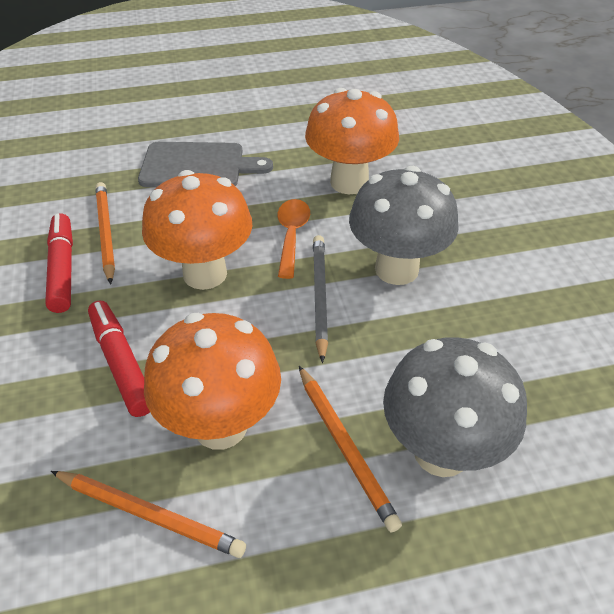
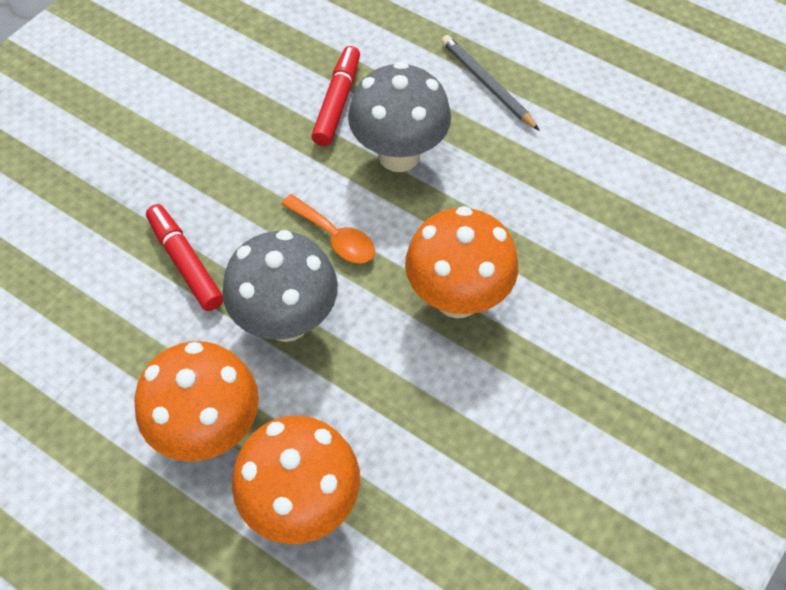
grey cutting board: 1 -> 0
orange pencil: 3 -> 0

